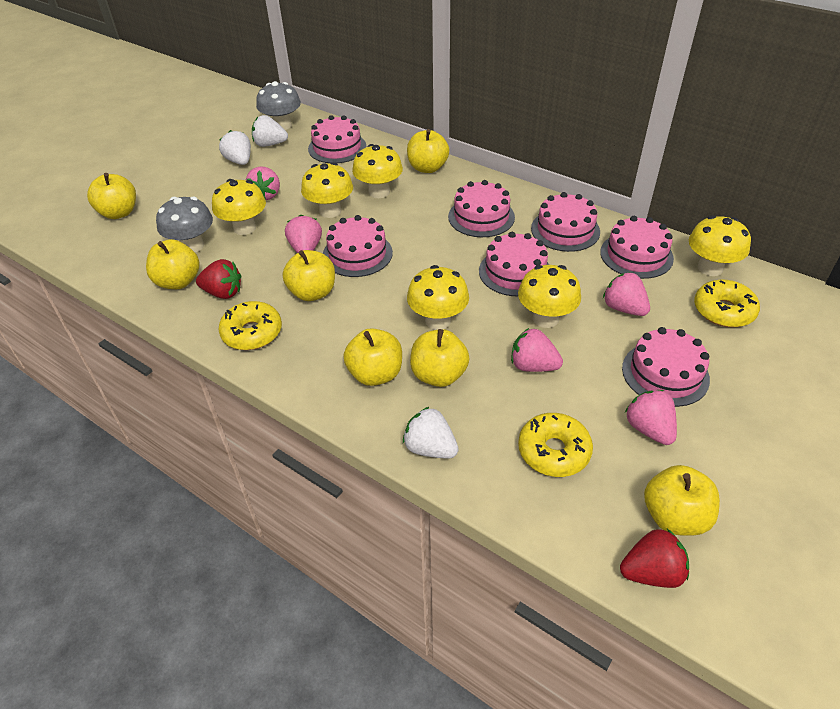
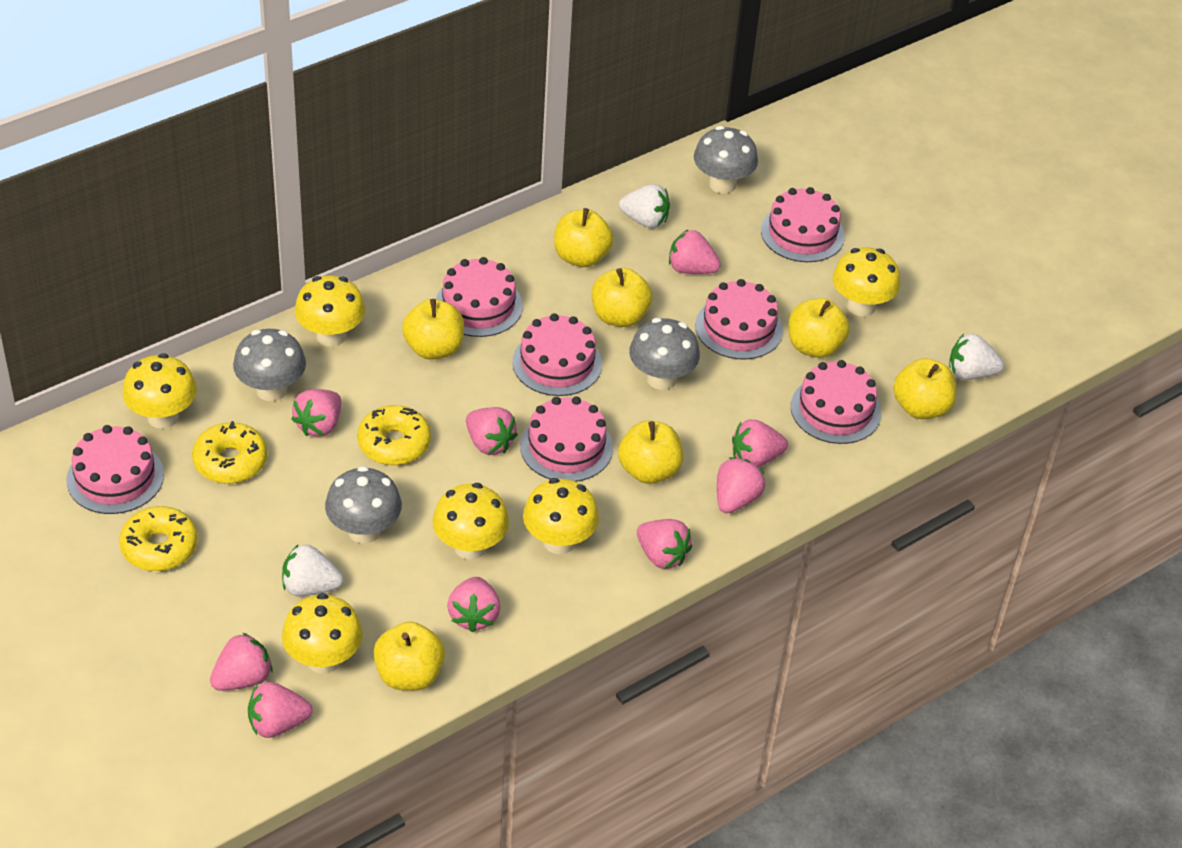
grey mushroom: 2 -> 4
pink strawberry: 5 -> 9
red strawberry: 2 -> 0

